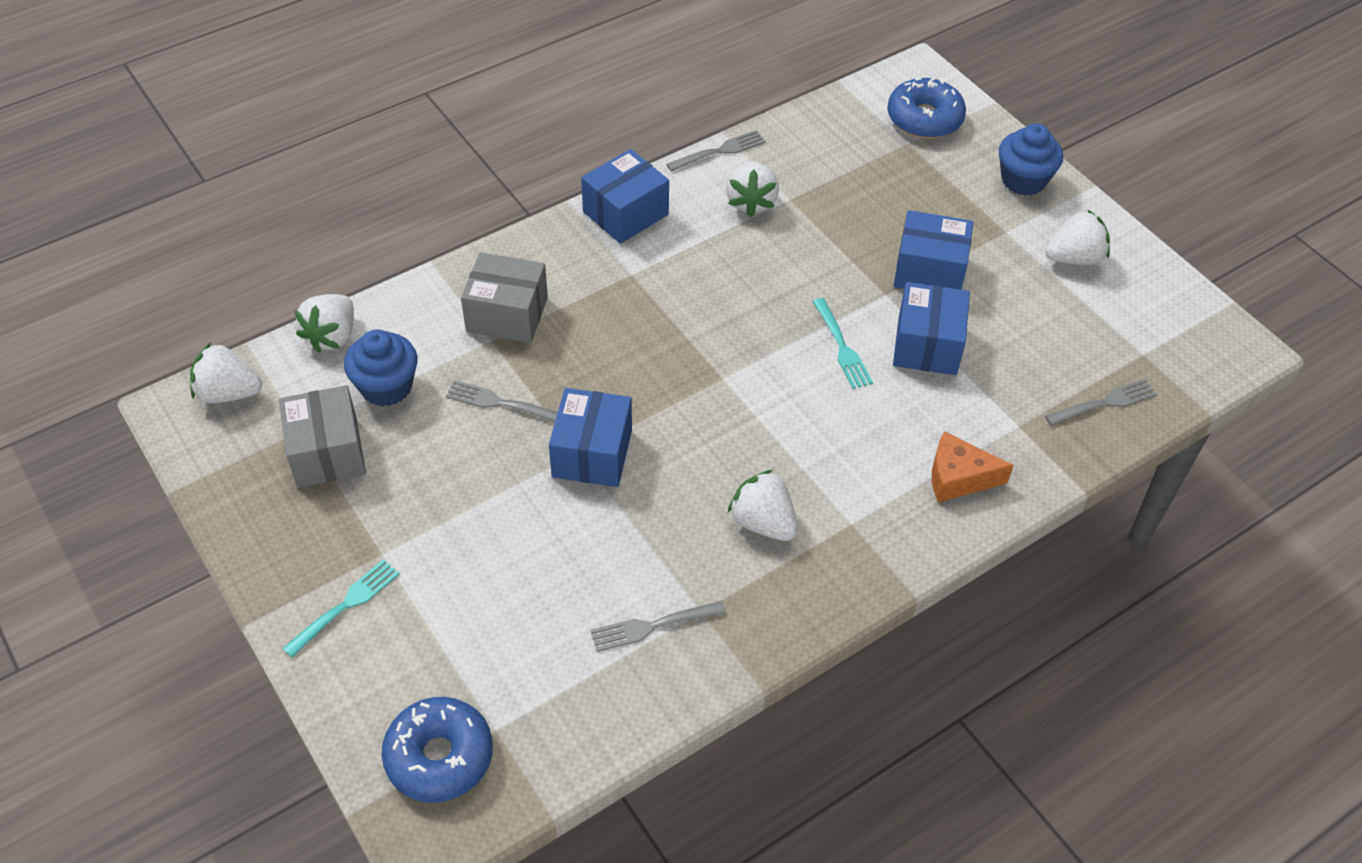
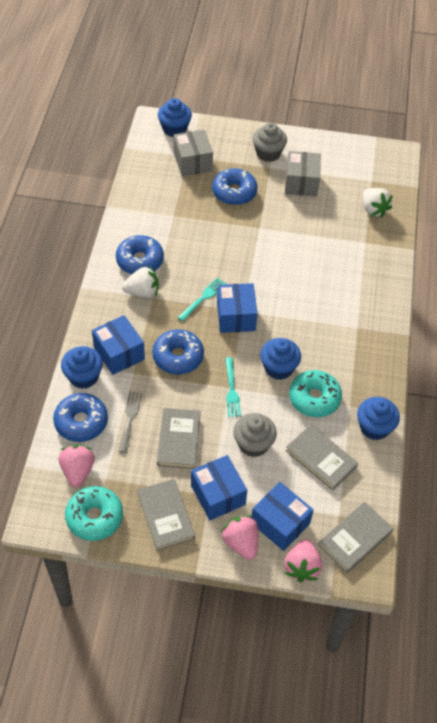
blue cupcake: 2 -> 4
blue donut: 2 -> 4
grey book: 0 -> 4
grey cupcake: 0 -> 2
grey fork: 4 -> 1
orange cheese: 1 -> 0
pink strawberry: 0 -> 3
turquoise donut: 0 -> 2
white strawberry: 5 -> 2

